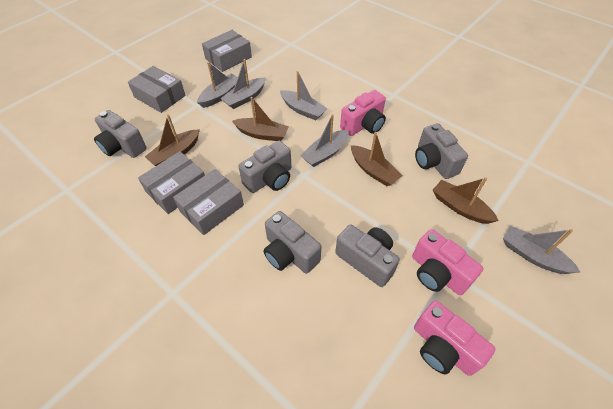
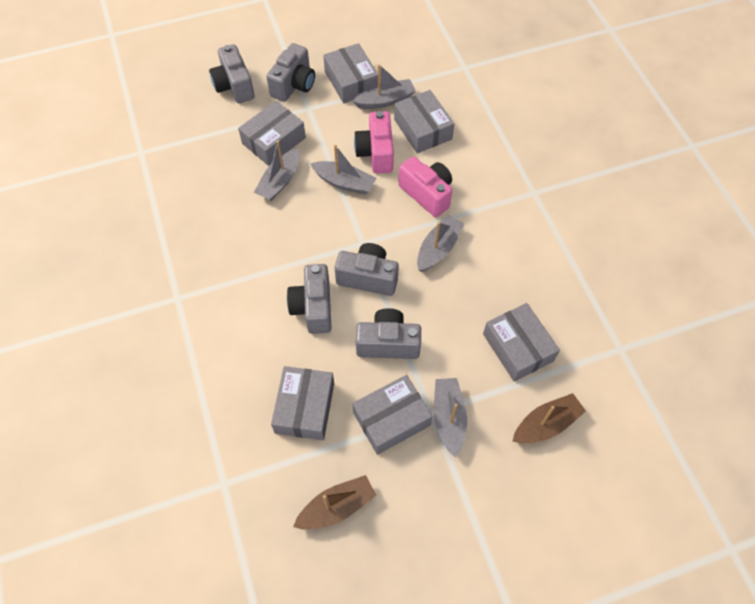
brown boat: 4 -> 2
grey box: 4 -> 6
pink camera: 3 -> 2

